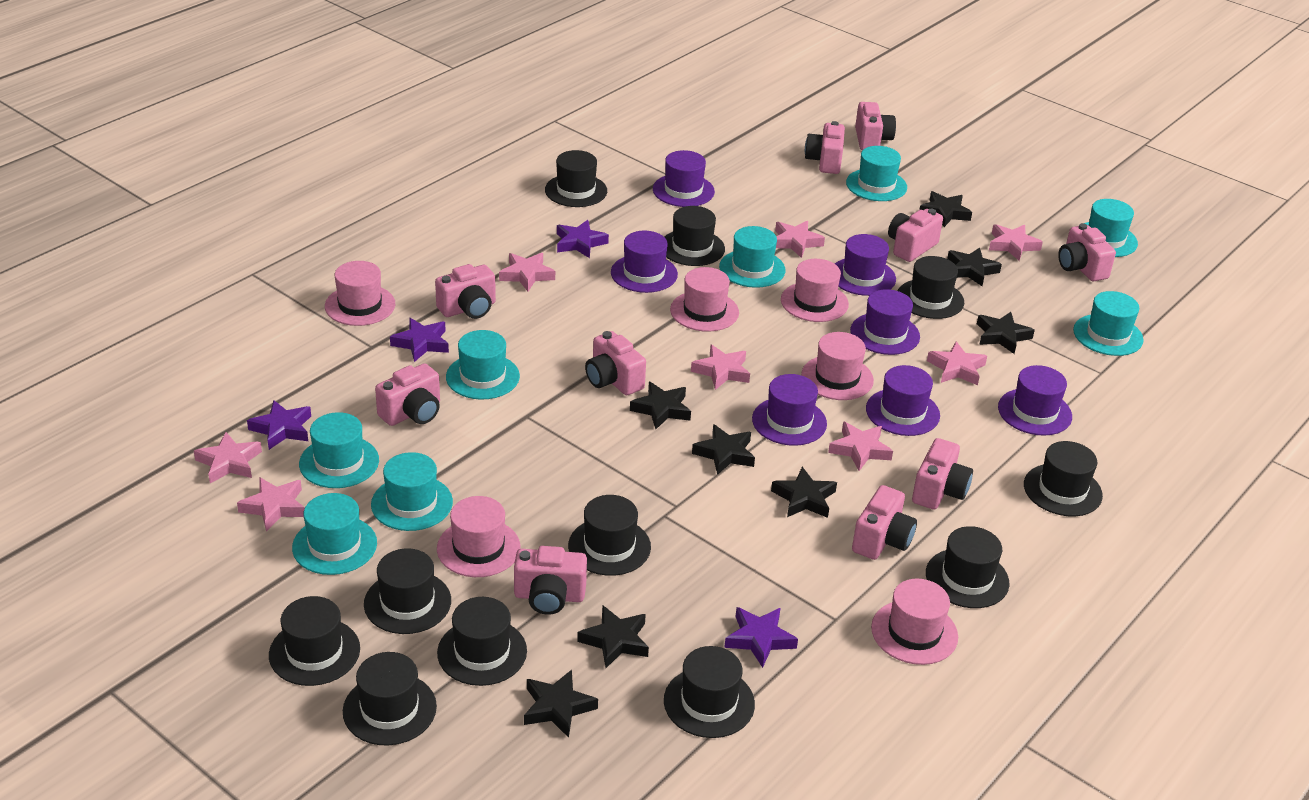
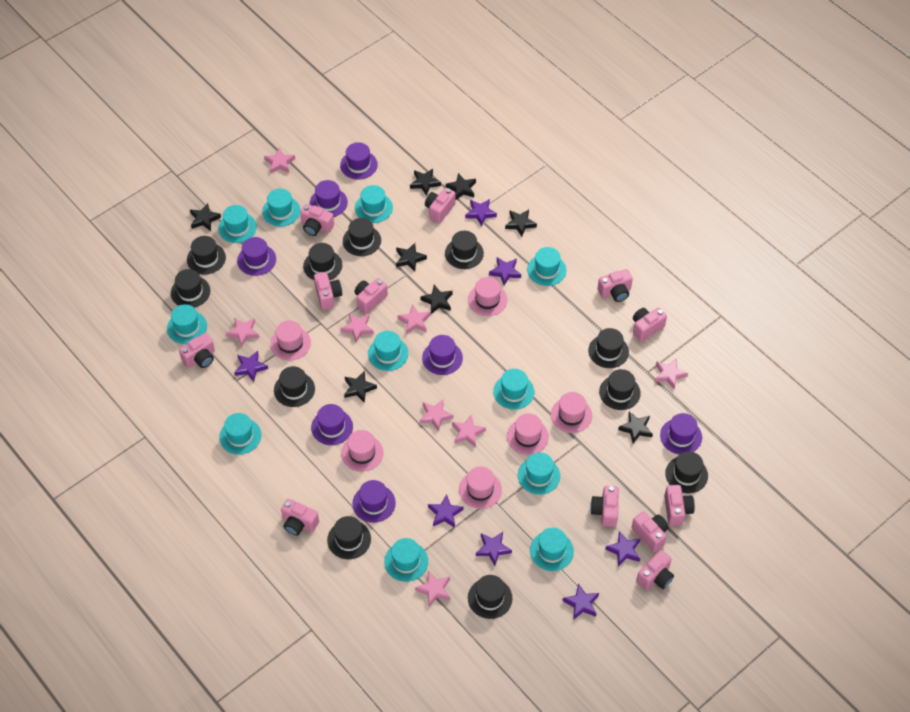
pink camera: 10 -> 12
purple star: 4 -> 7
turquoise hat: 8 -> 11

